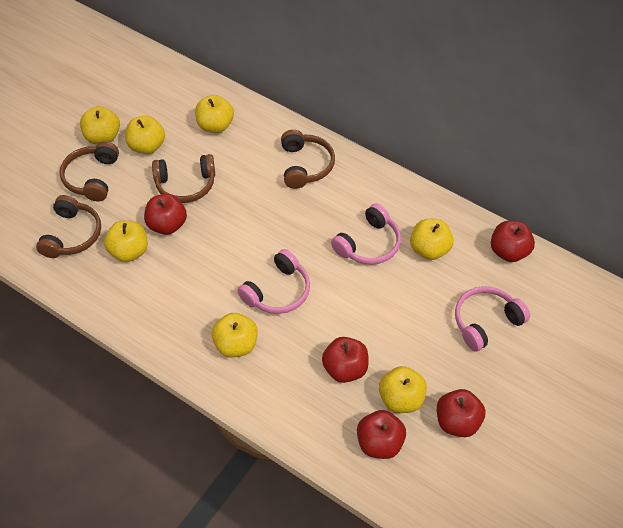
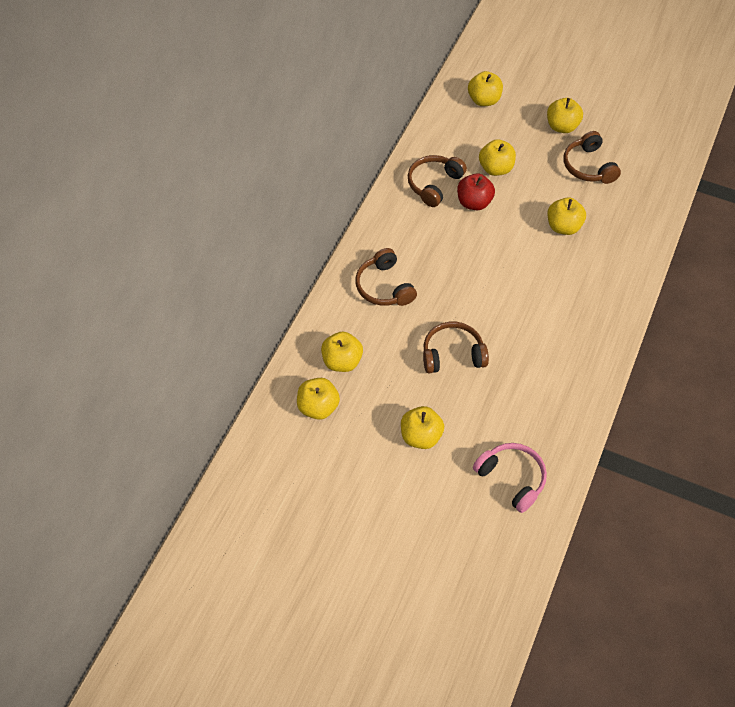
pink headphones: 3 -> 1
red apple: 5 -> 1

